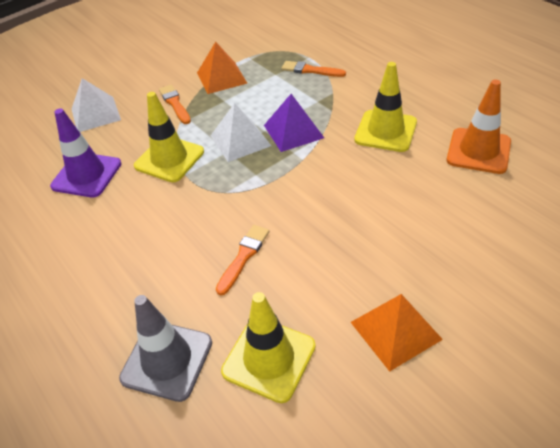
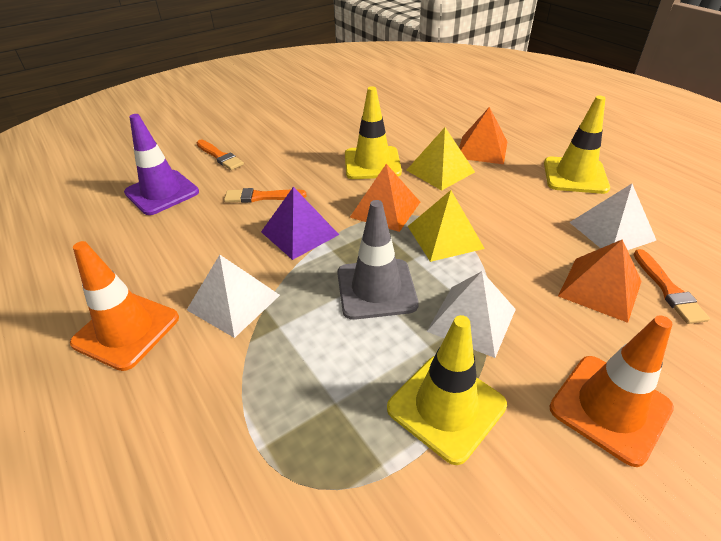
orange pyramid: 2 -> 3
orange traffic cone: 1 -> 2
white pyramid: 2 -> 3
yellow pyramid: 0 -> 2

